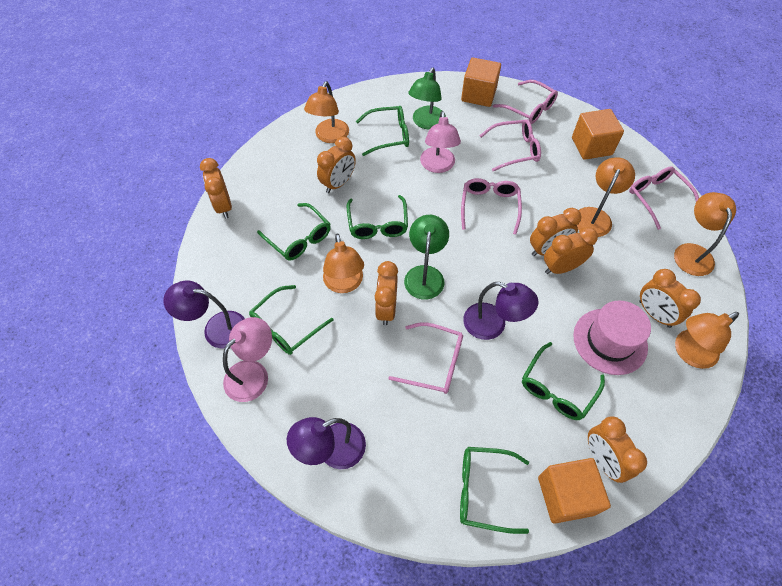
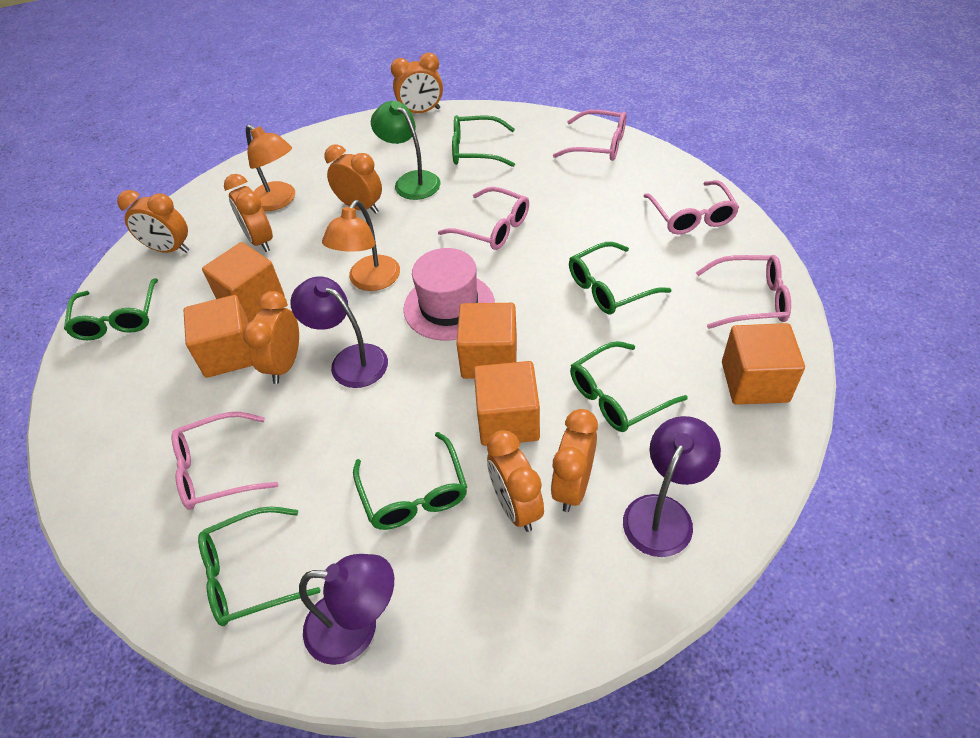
green lamp: 2 -> 1
orange cube: 3 -> 5
orange lamp: 5 -> 2
pink lamp: 2 -> 0

